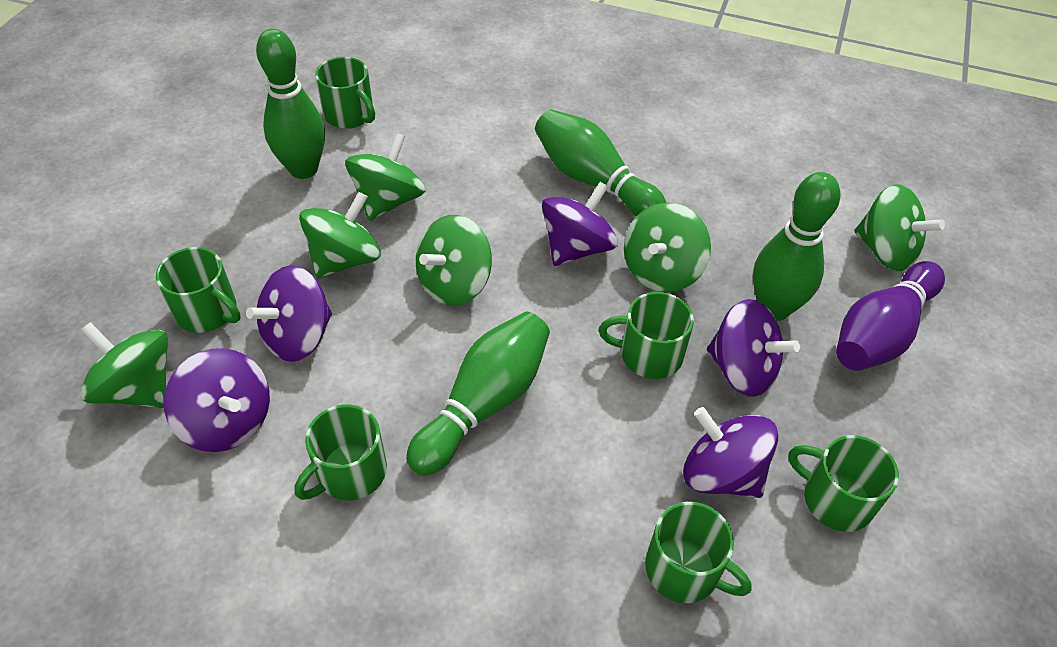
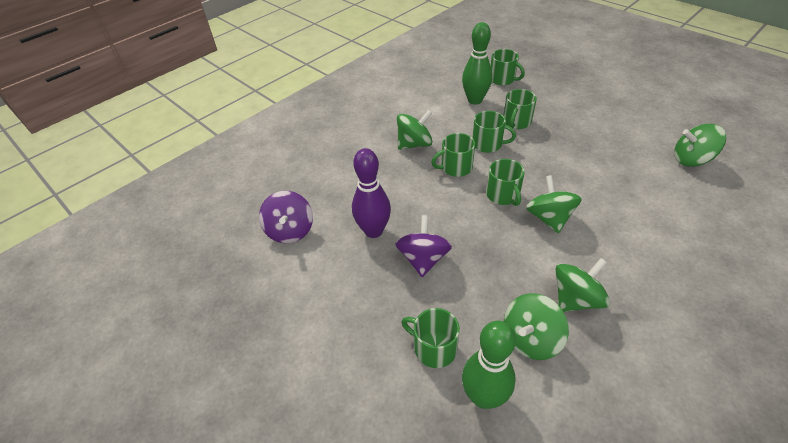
green bowling pin: 4 -> 2
green spinning top: 6 -> 5
purple spinning top: 5 -> 2

